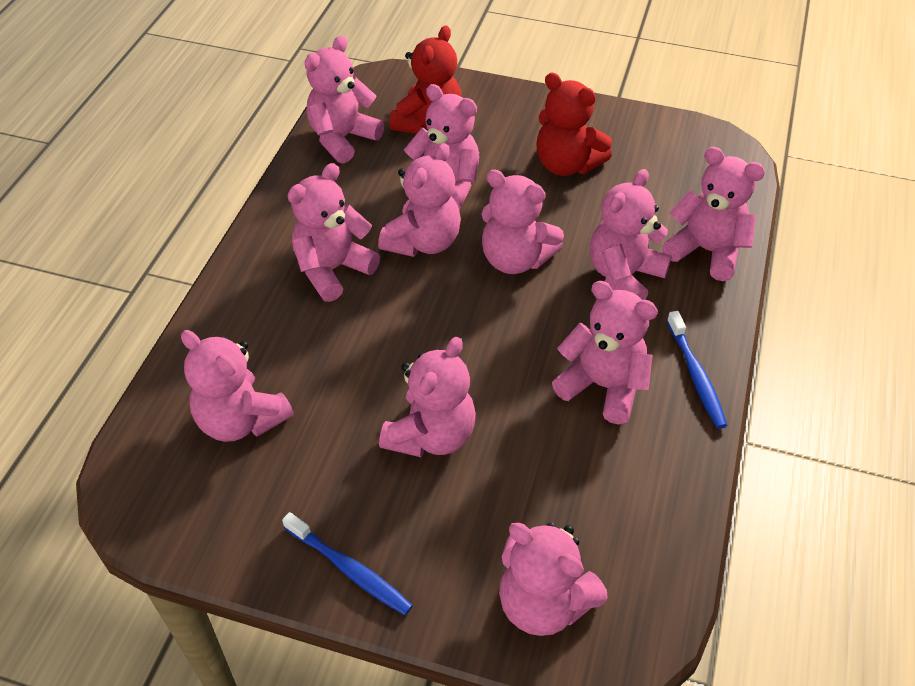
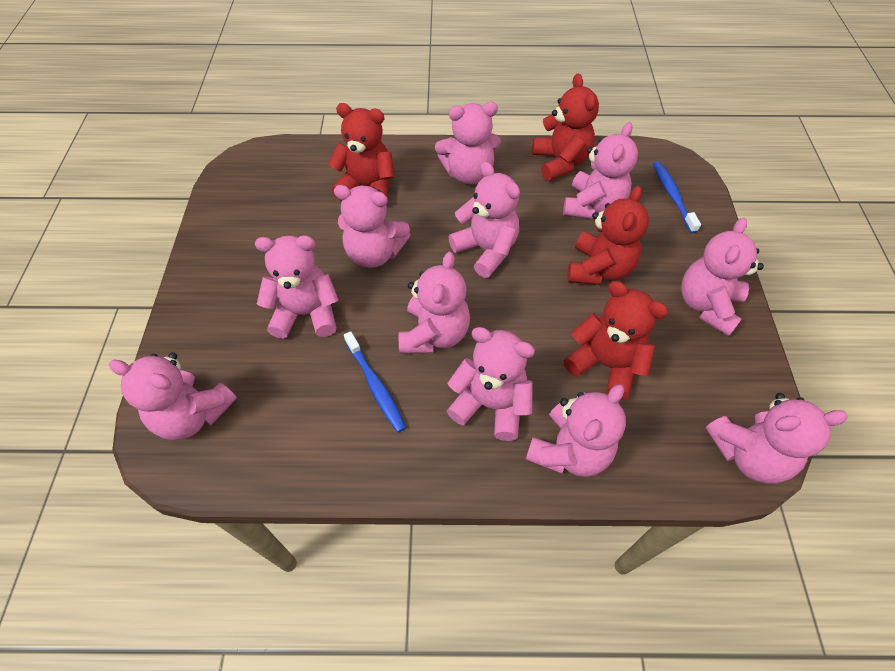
red teddy bear: 2 -> 4

